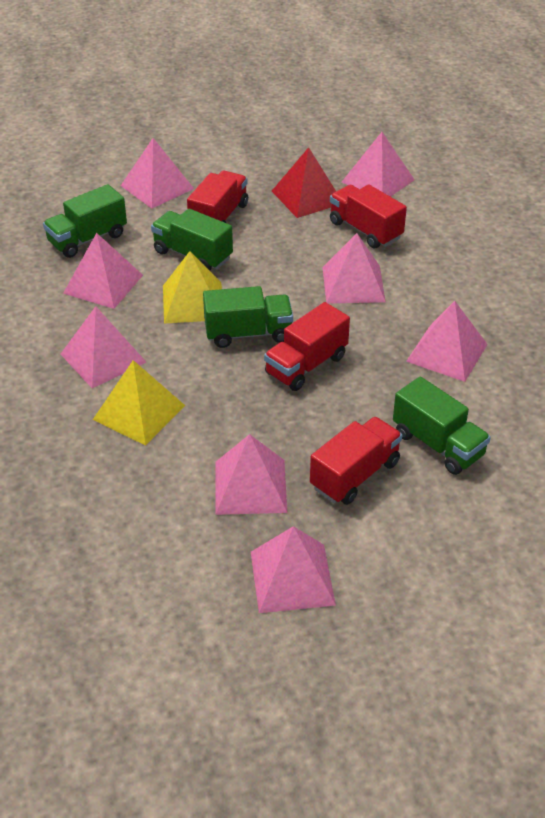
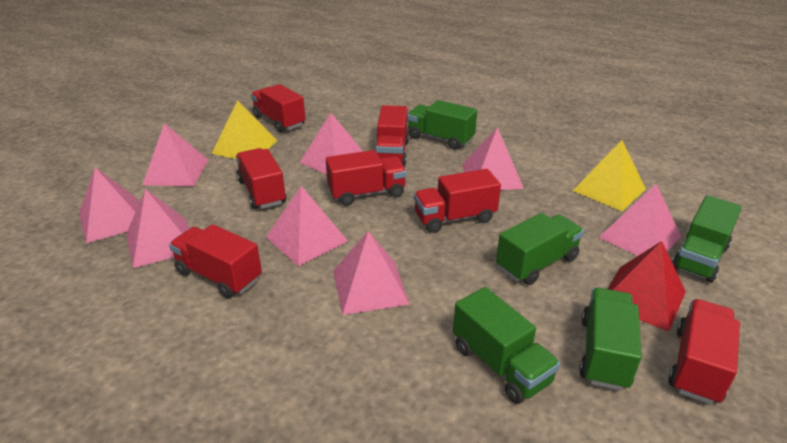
green truck: 4 -> 5
red truck: 4 -> 7

